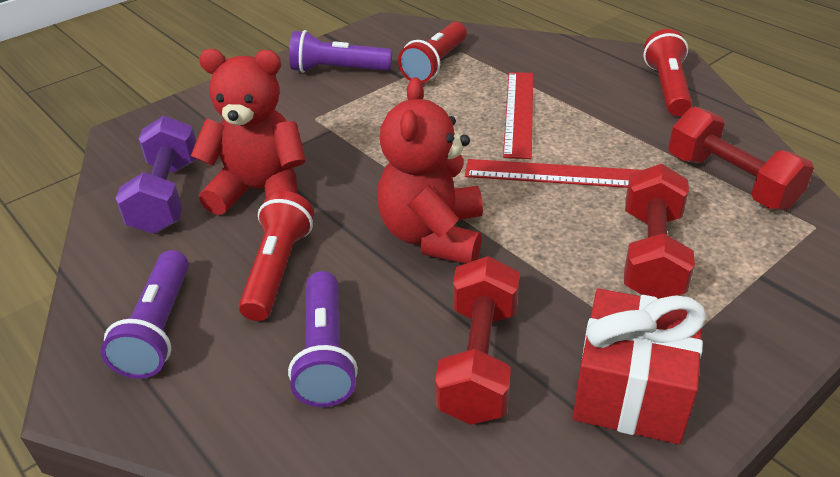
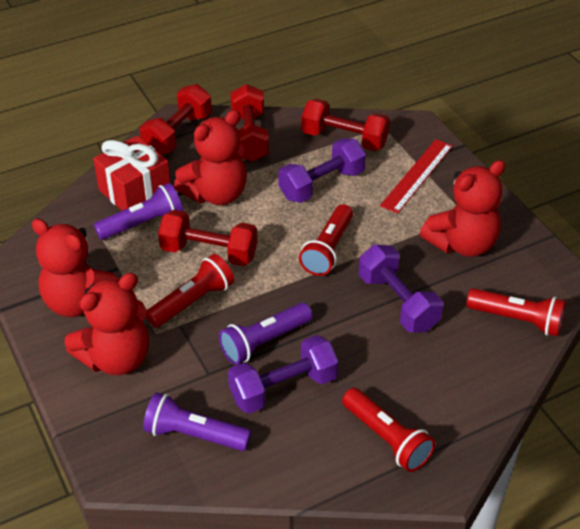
purple dumbbell: 1 -> 3
red dumbbell: 3 -> 4
red flashlight: 3 -> 4
red ruler: 2 -> 1
red teddy bear: 2 -> 4

